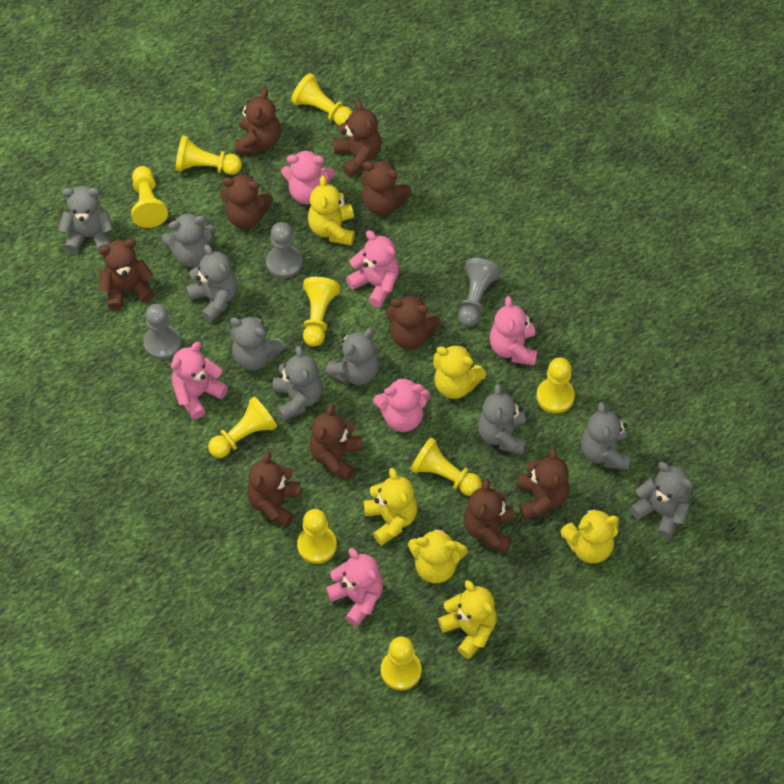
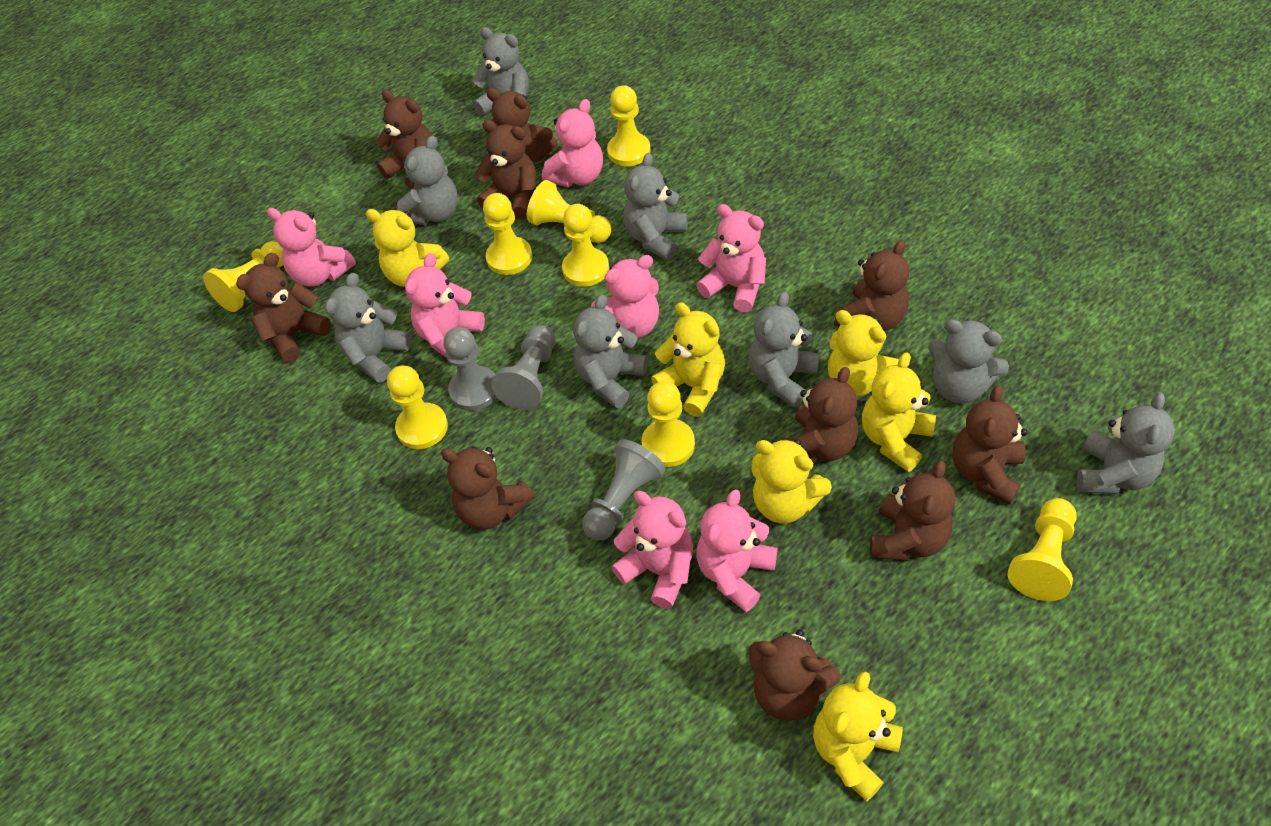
grey teddy bear: 9 -> 8
pink teddy bear: 6 -> 7
yellow pawn: 9 -> 8

